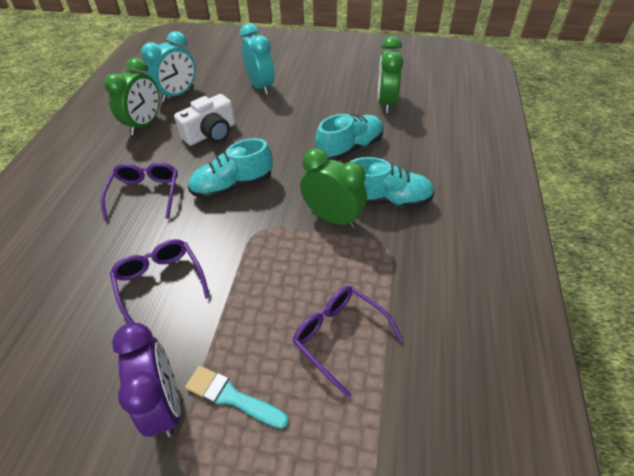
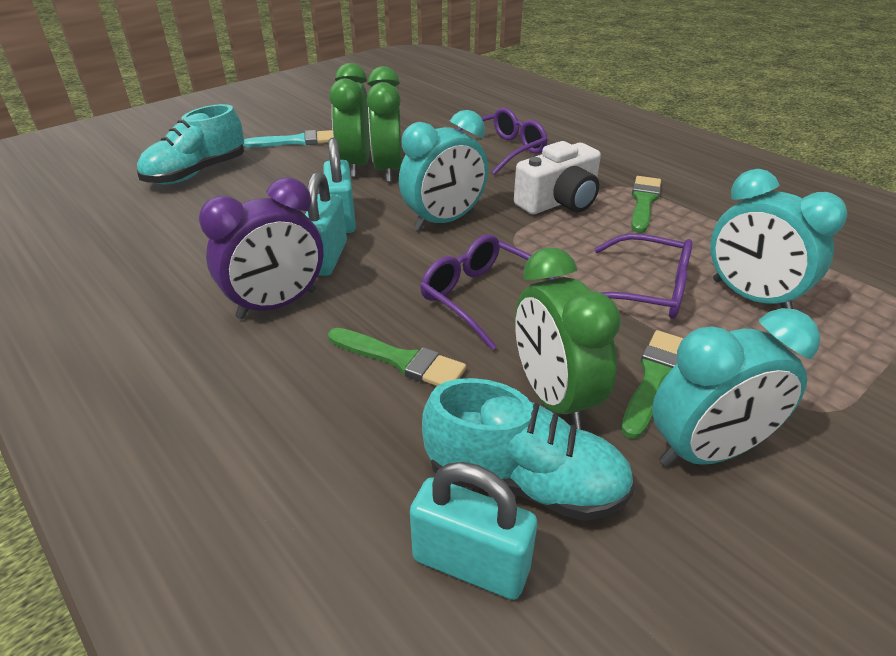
green brush: 0 -> 3
turquoise clock: 2 -> 3
turquoise padlock: 0 -> 3
turquoise shoe: 3 -> 2

